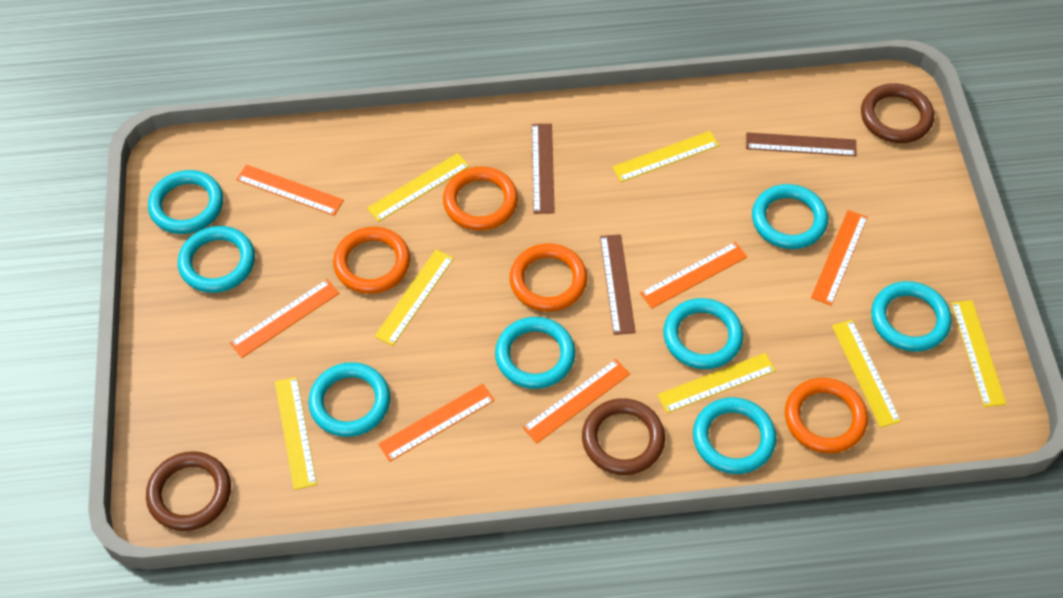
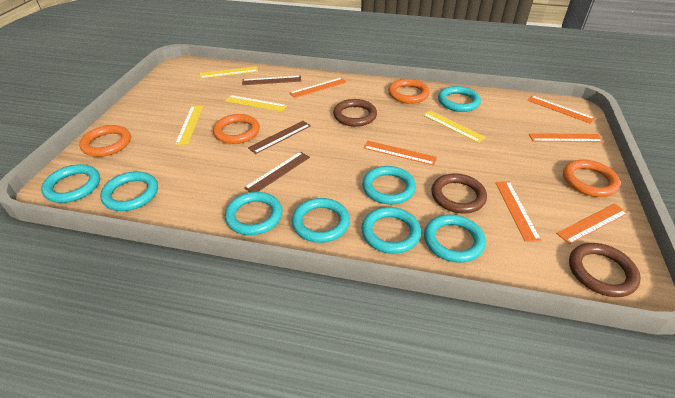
yellow ruler: 7 -> 4

